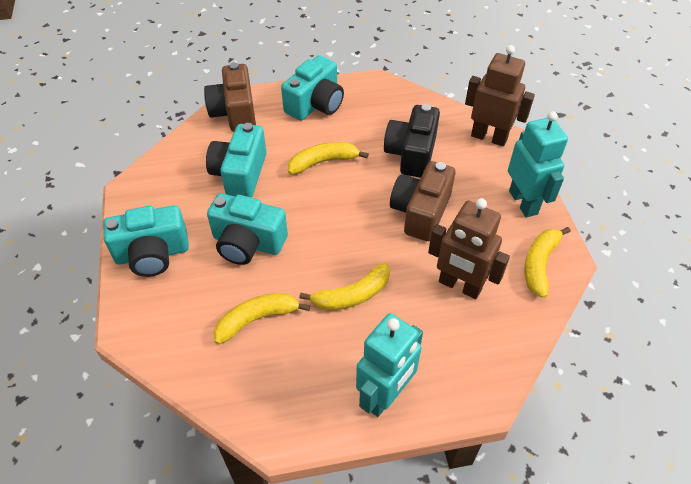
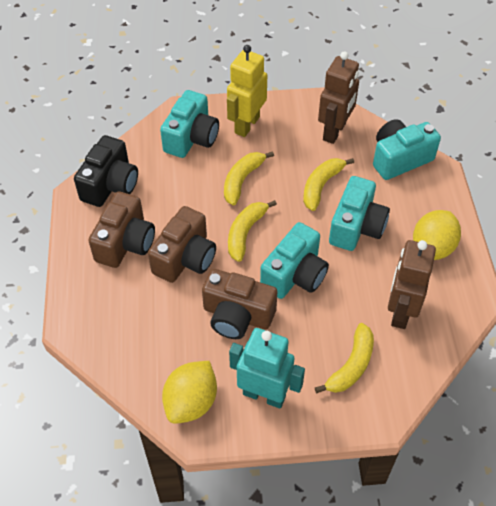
brown camera: 2 -> 3
turquoise robot: 2 -> 1
yellow lemon: 0 -> 2
yellow robot: 0 -> 1

